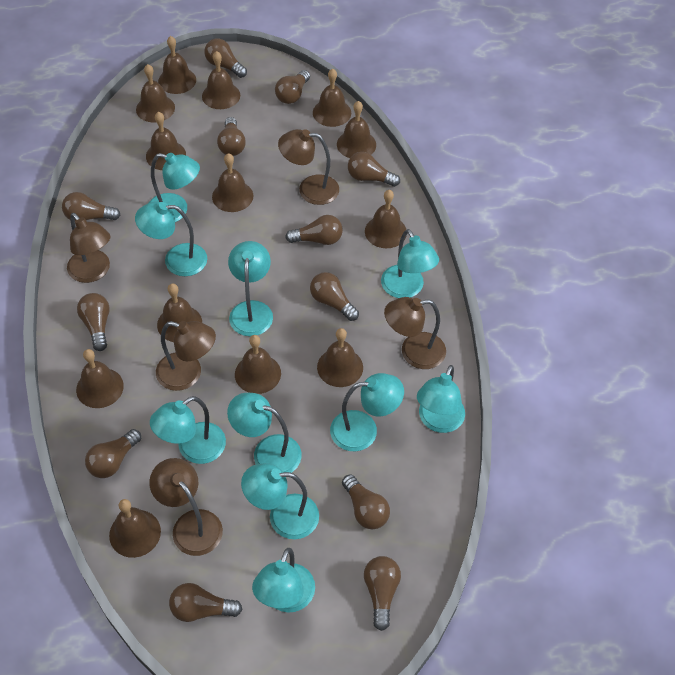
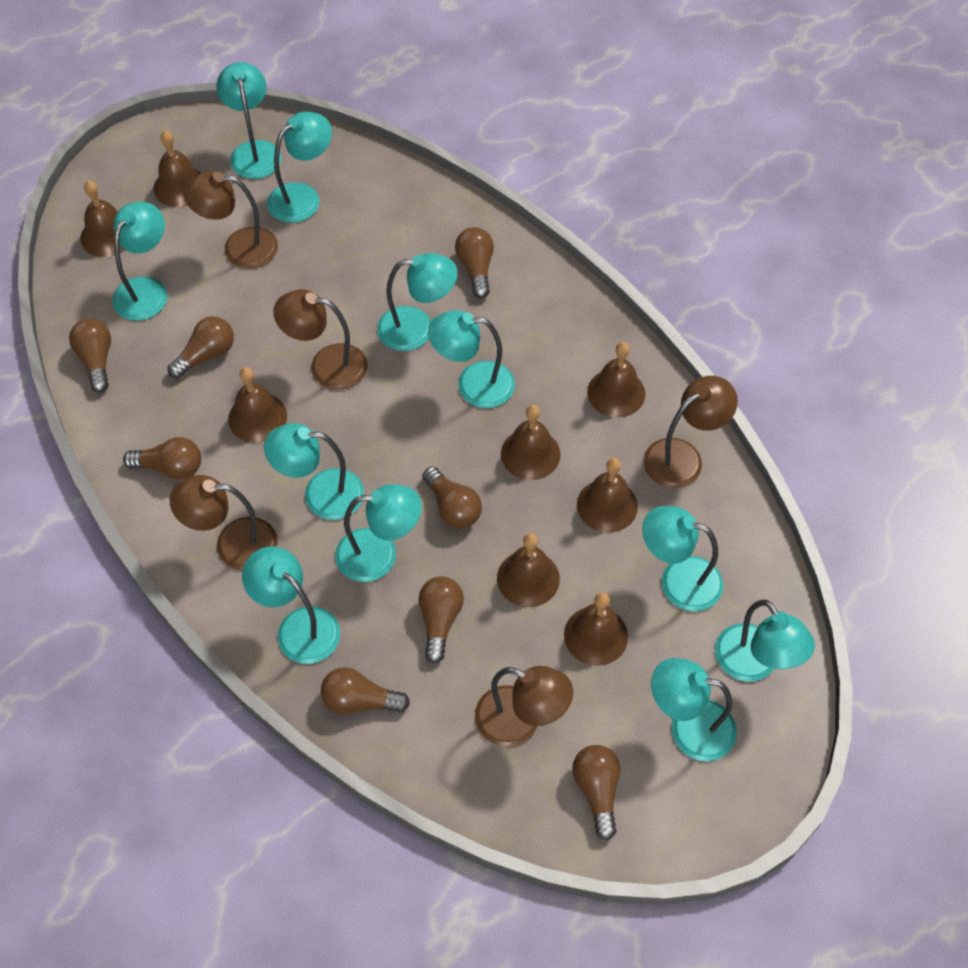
brown bell: 13 -> 8
brown light bulb: 12 -> 8
turquoise lamp: 10 -> 11

